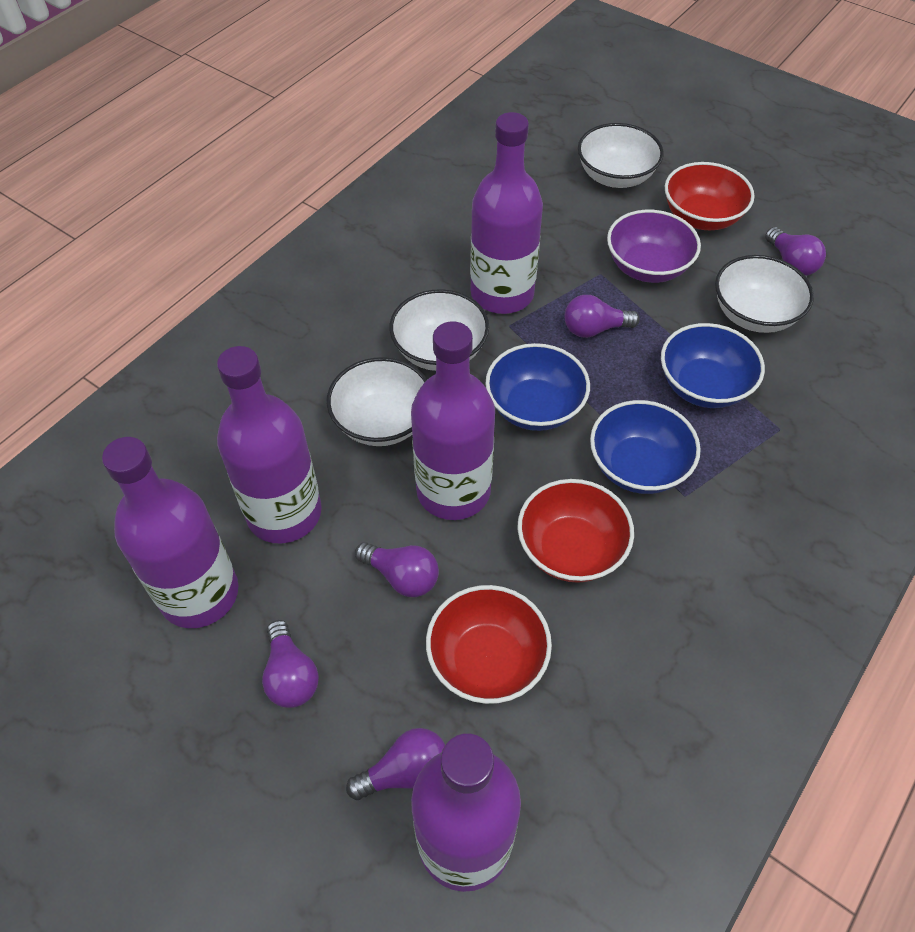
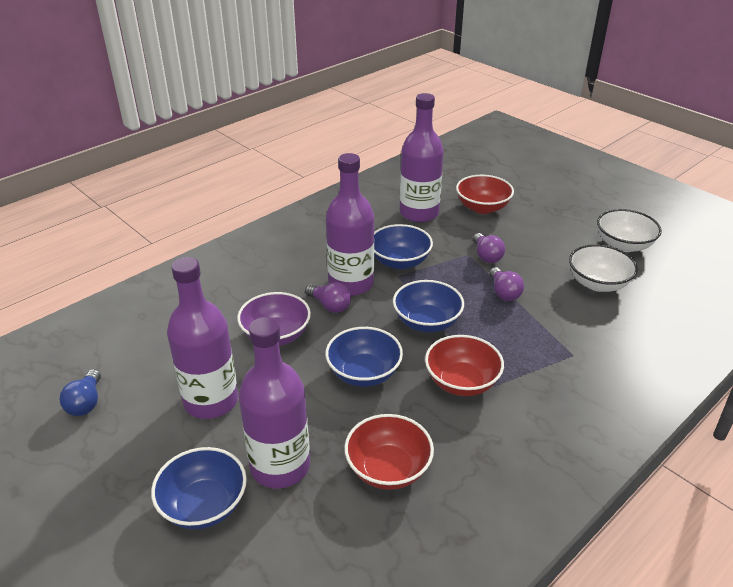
blue bowl: 3 -> 4
blue light bulb: 0 -> 1
purple bottle: 5 -> 4
purple light bulb: 5 -> 3
white bowl: 4 -> 2

